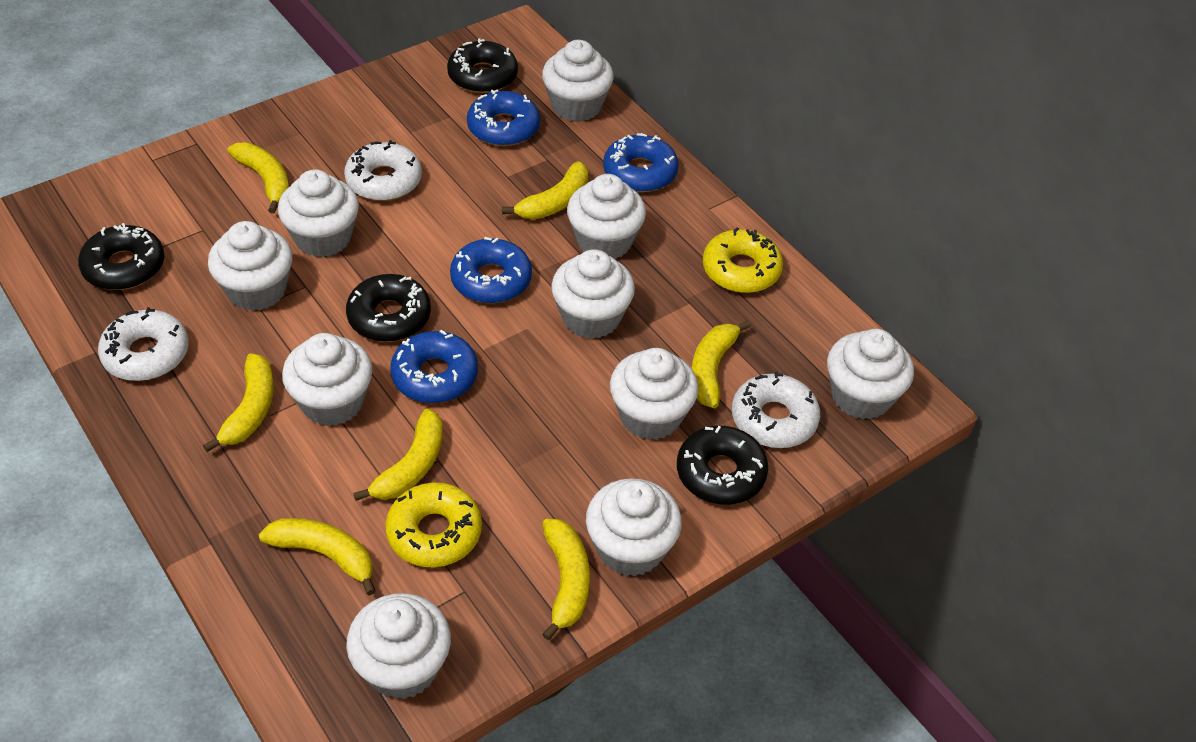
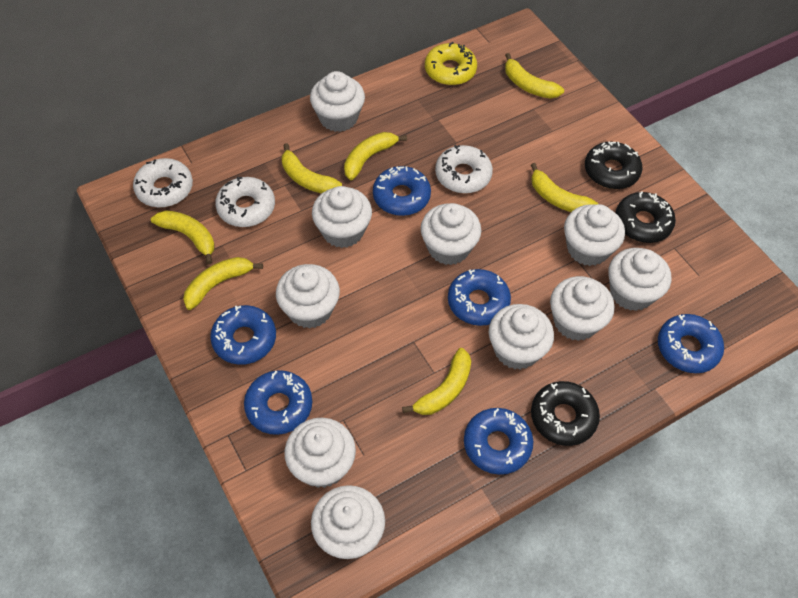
black donut: 4 -> 3
blue donut: 4 -> 6
yellow donut: 2 -> 1

